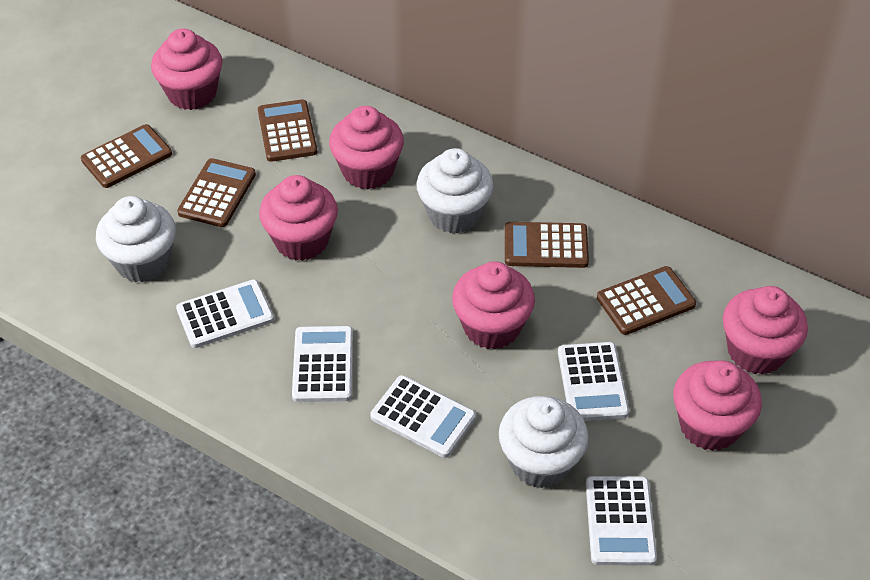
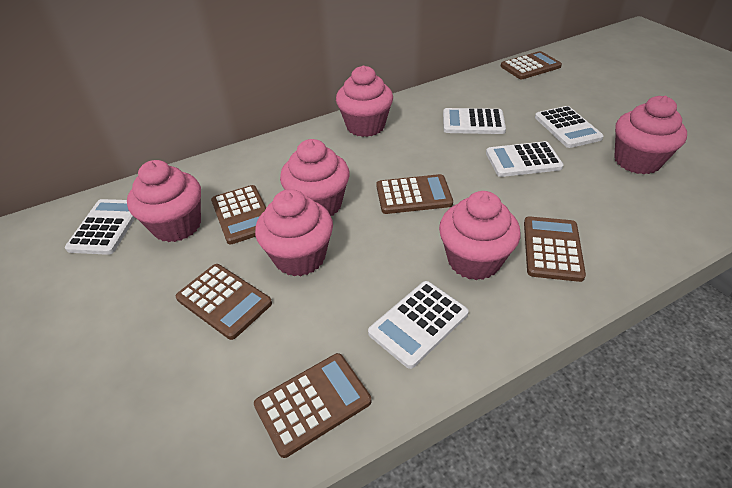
brown calculator: 5 -> 6
white cupcake: 3 -> 0

